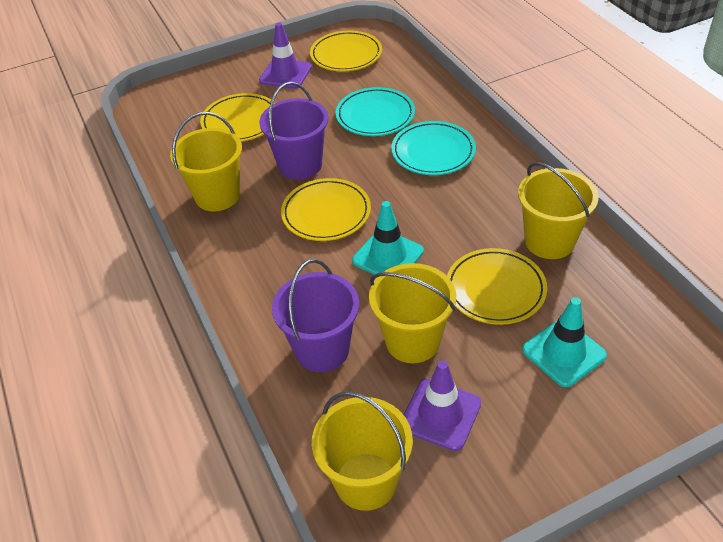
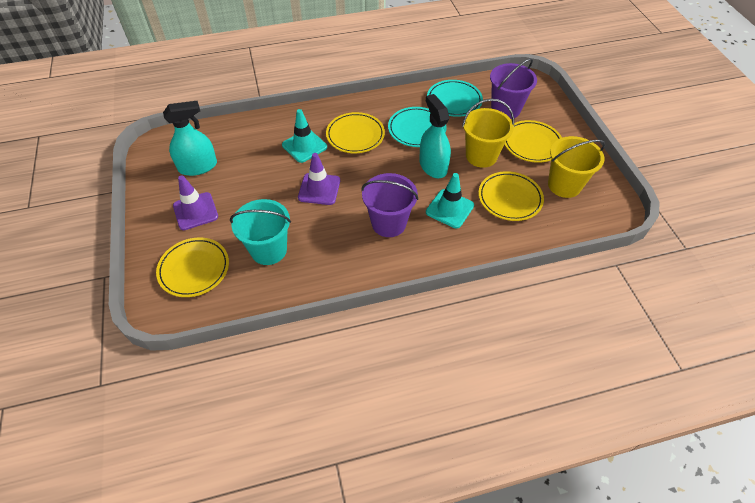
turquoise bucket: 0 -> 1
turquoise spray bottle: 0 -> 2
yellow bucket: 4 -> 2

